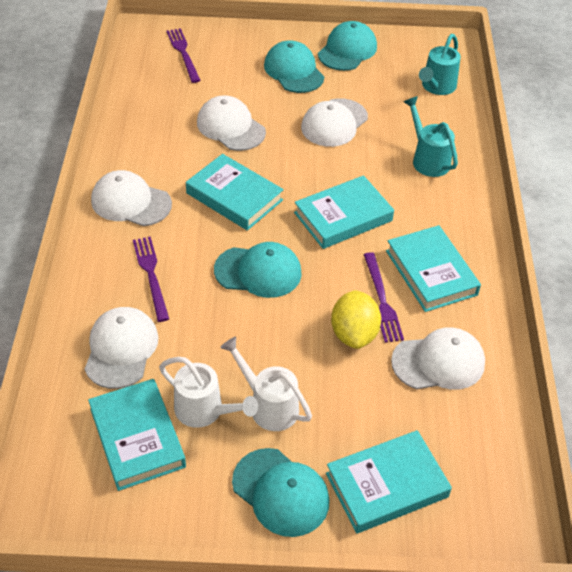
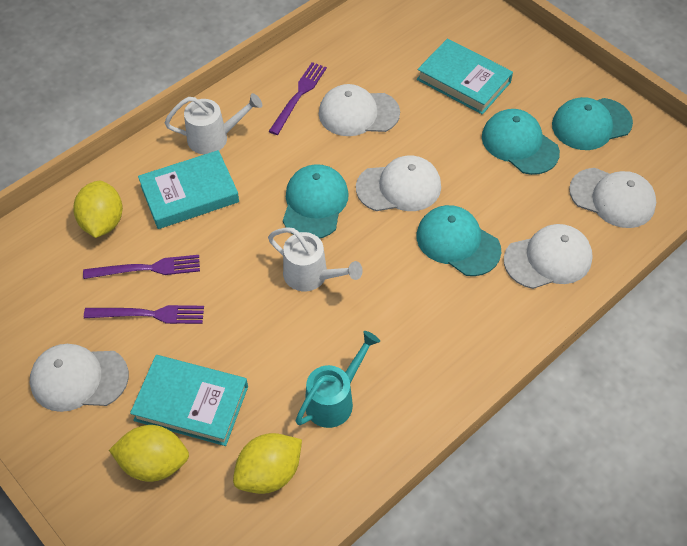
turquoise book: 5 -> 3
turquoise watering can: 2 -> 1
yellow lemon: 1 -> 3

